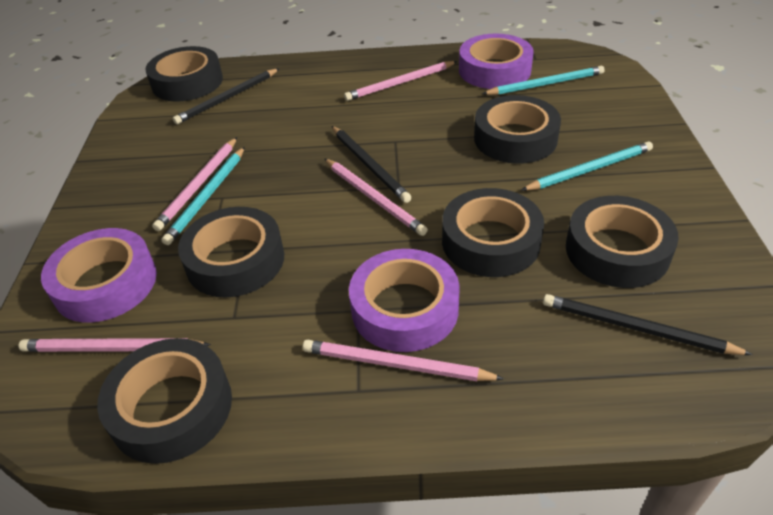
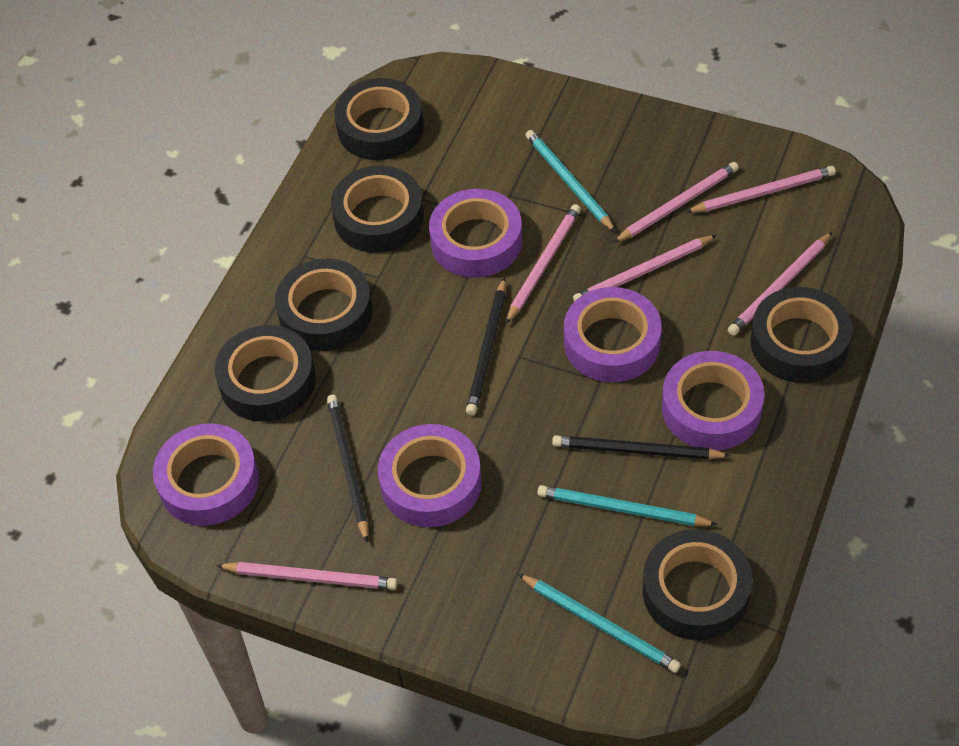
pink pencil: 5 -> 6
purple tape: 3 -> 5

